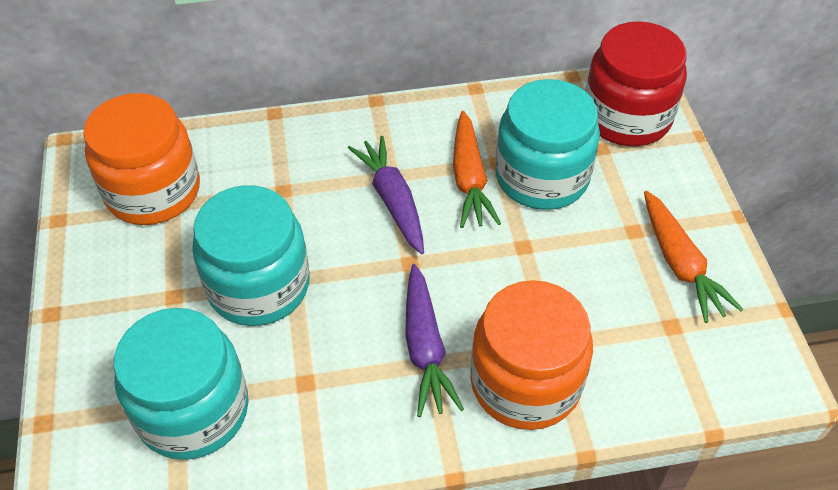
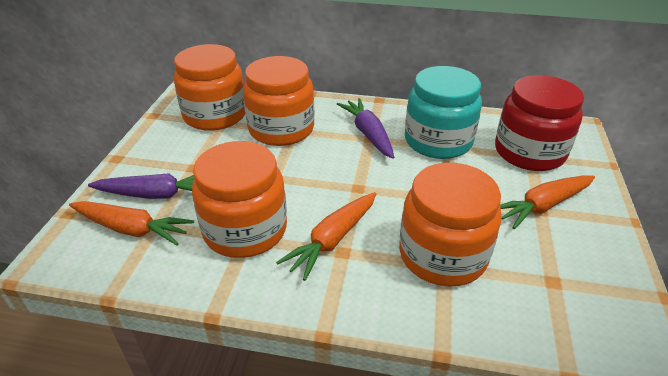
orange carrot: 2 -> 3
orange jar: 2 -> 4
turquoise jar: 3 -> 1

